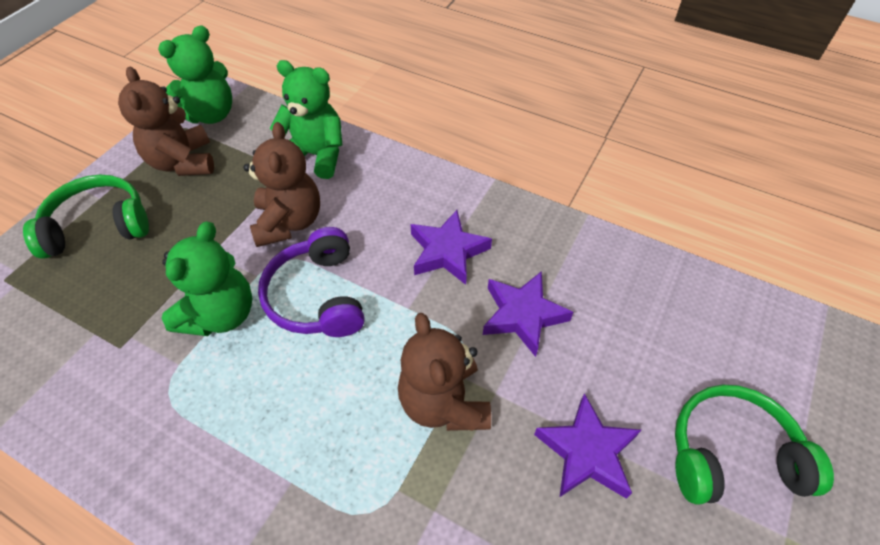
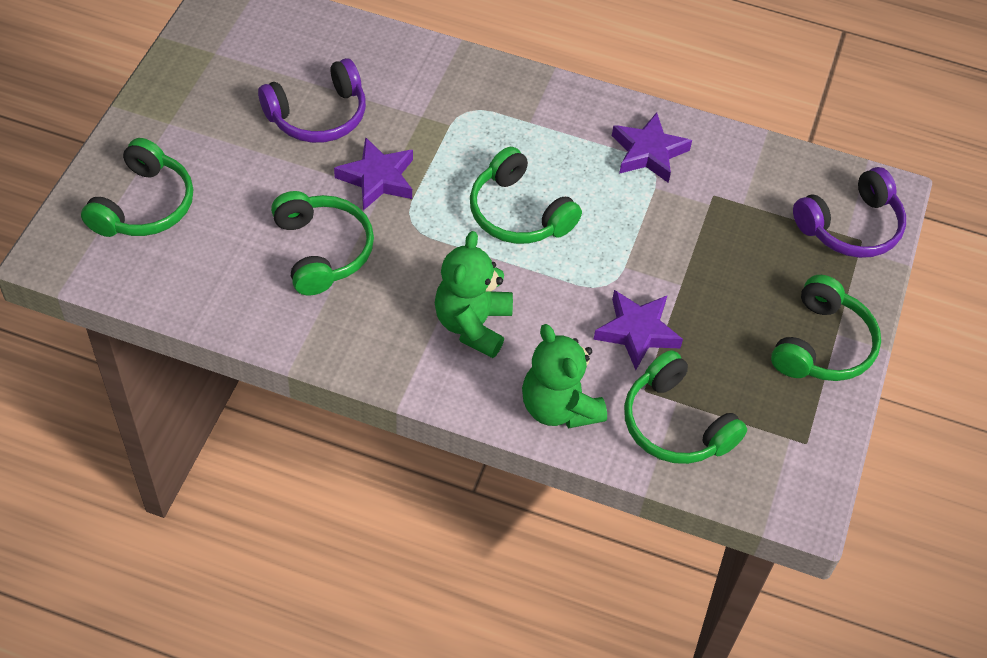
brown teddy bear: 3 -> 0
green headphones: 2 -> 5
green teddy bear: 3 -> 2
purple headphones: 1 -> 2

